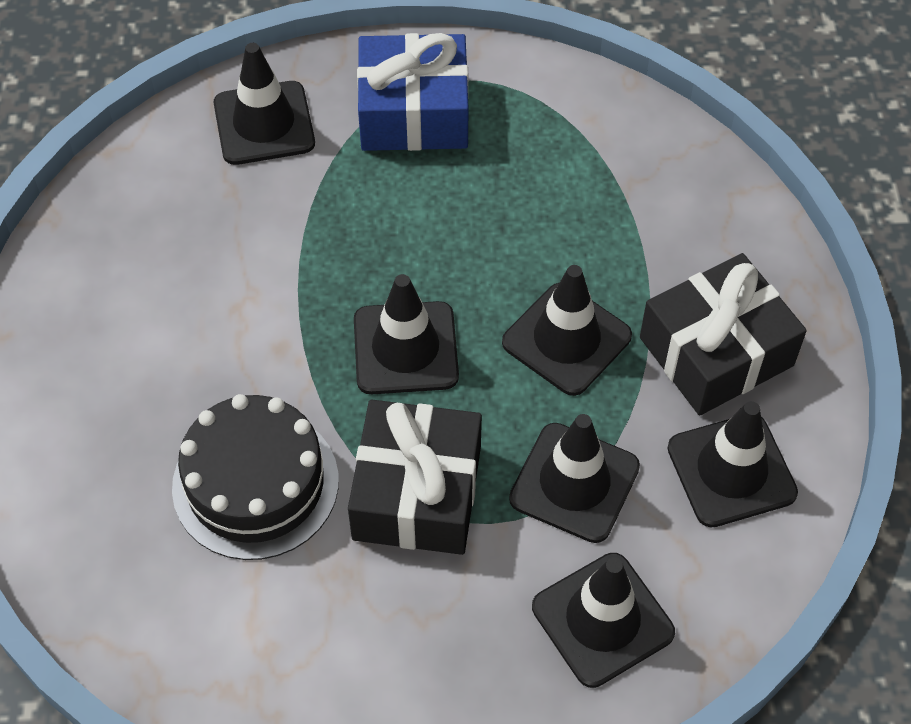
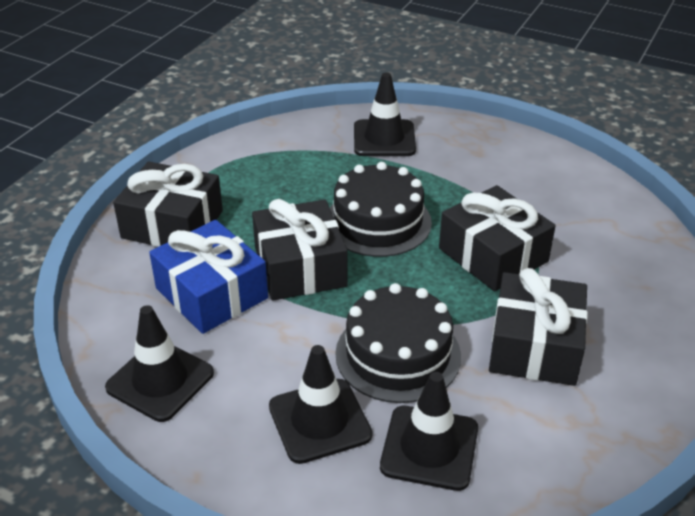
black cake: 1 -> 2
black gift: 2 -> 4
black traffic cone: 6 -> 4

